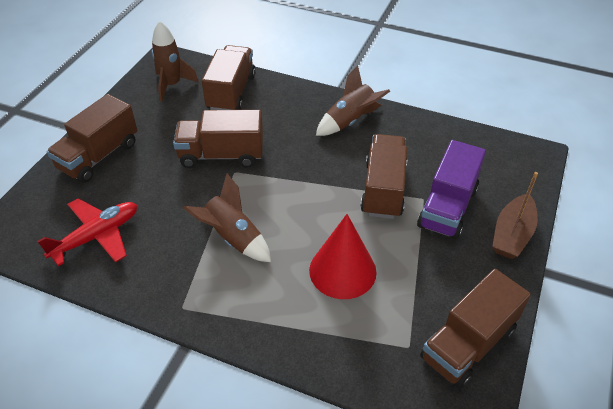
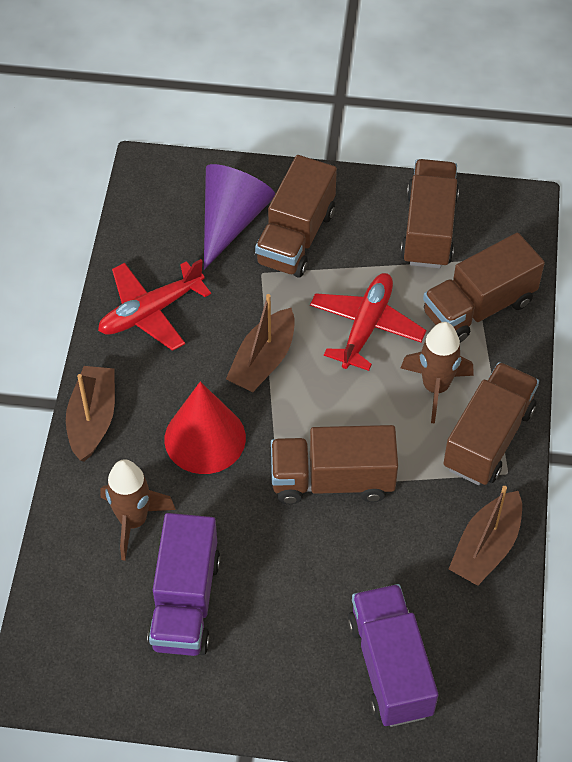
brown boat: 1 -> 3
brown rocket: 3 -> 2
purple cone: 0 -> 1
purple truck: 1 -> 2
red plane: 1 -> 2

